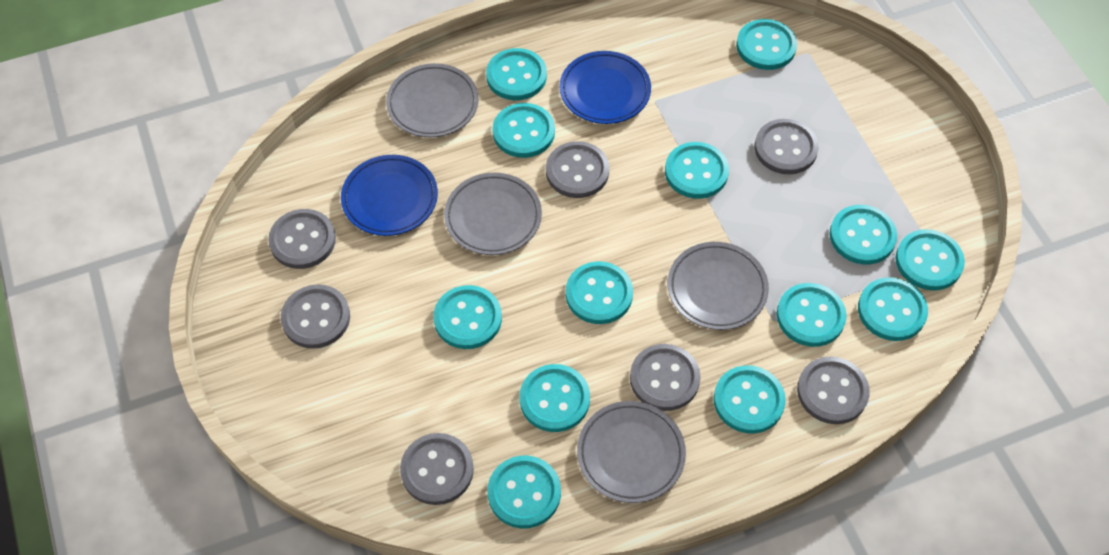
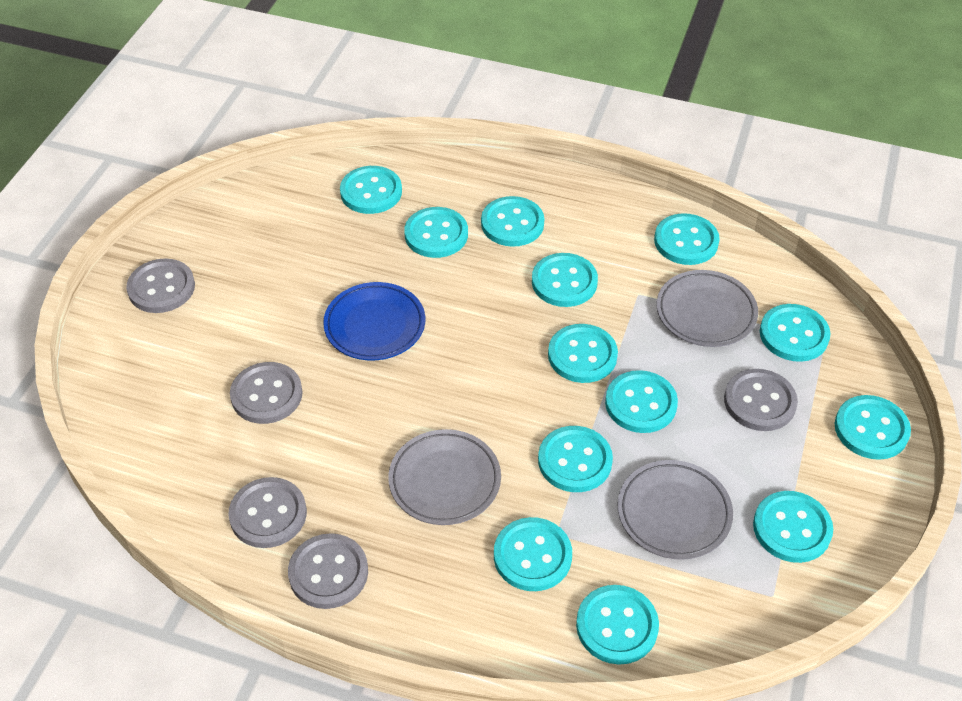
blue plate: 2 -> 1
grey button: 7 -> 5
grey plate: 4 -> 3

